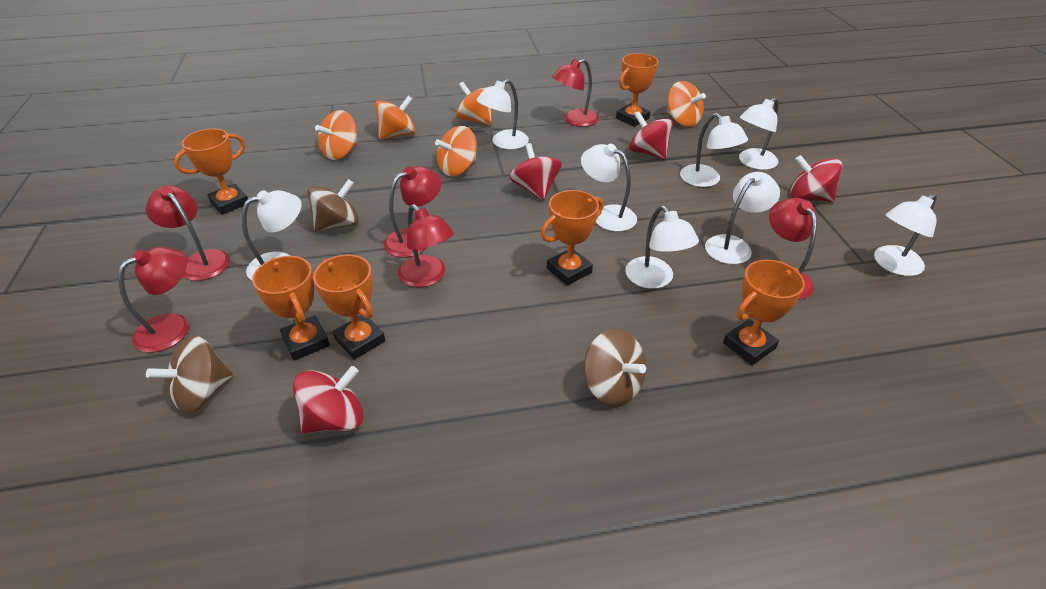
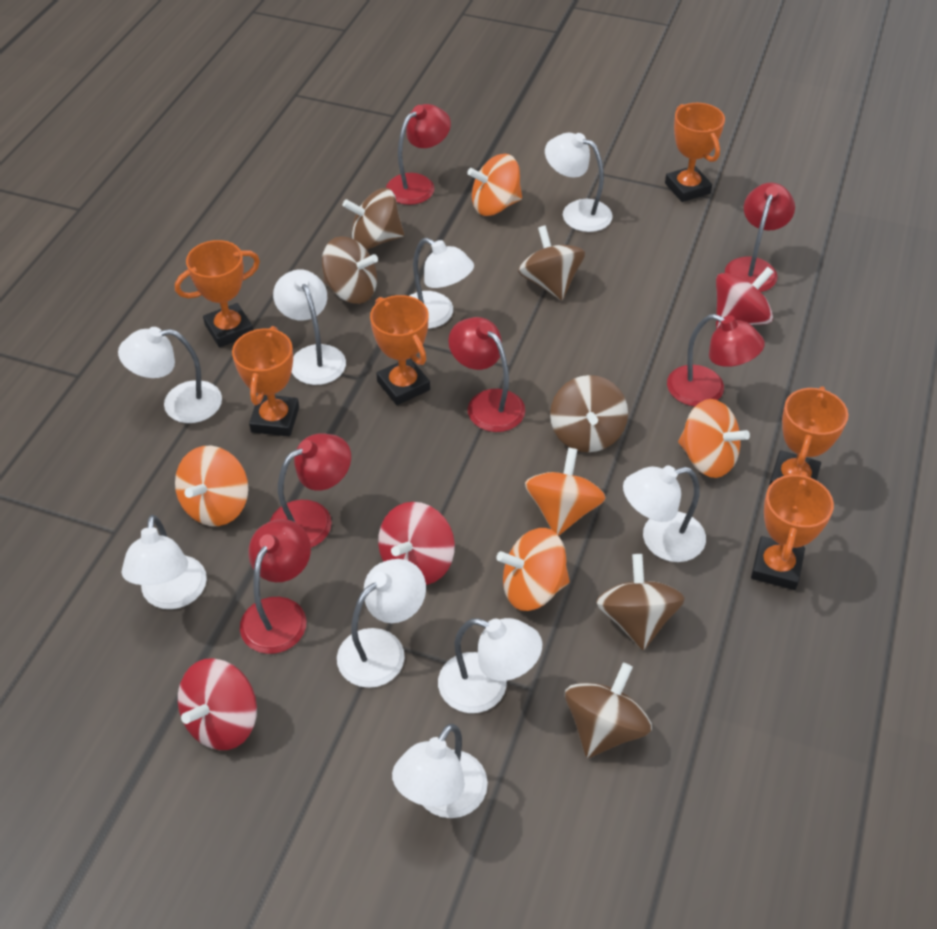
brown spinning top: 3 -> 6
red spinning top: 4 -> 3
white lamp: 8 -> 9

